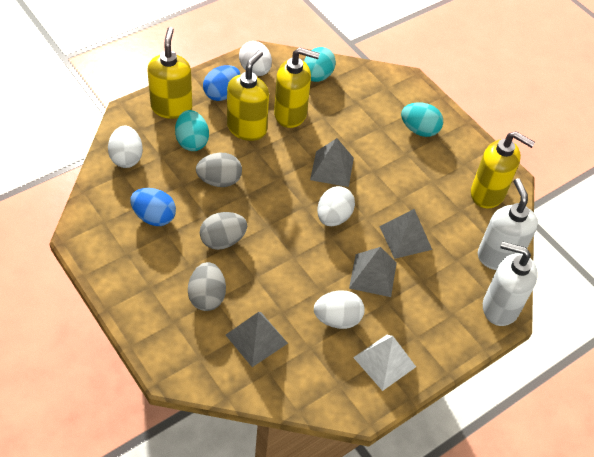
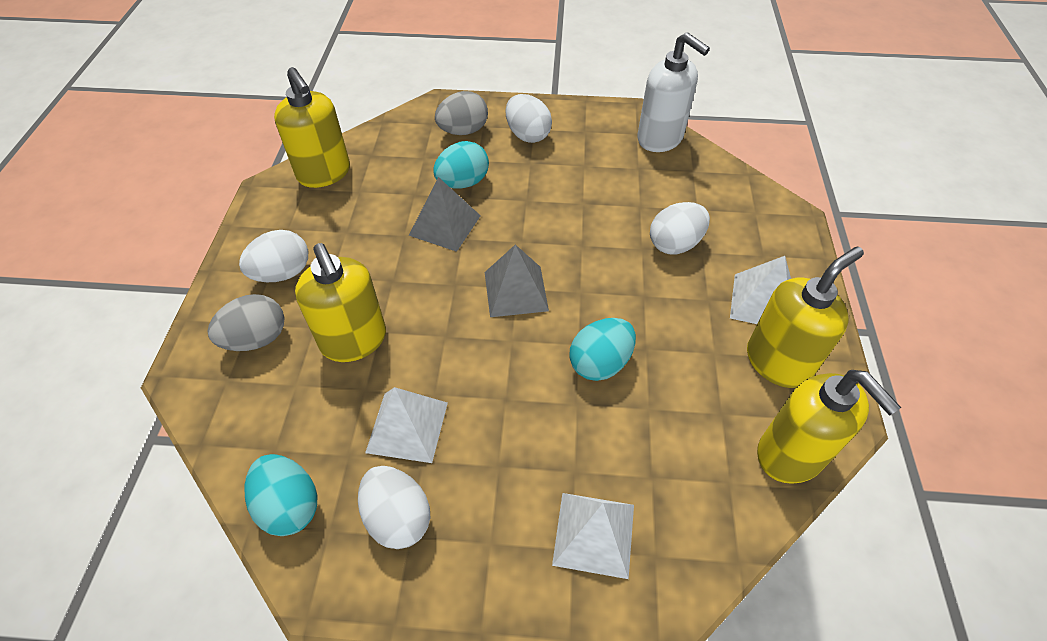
blue egg: 2 -> 0
grey egg: 3 -> 2
grey pyramid: 4 -> 2
white pyramid: 1 -> 3
white soap dispenser: 2 -> 1

